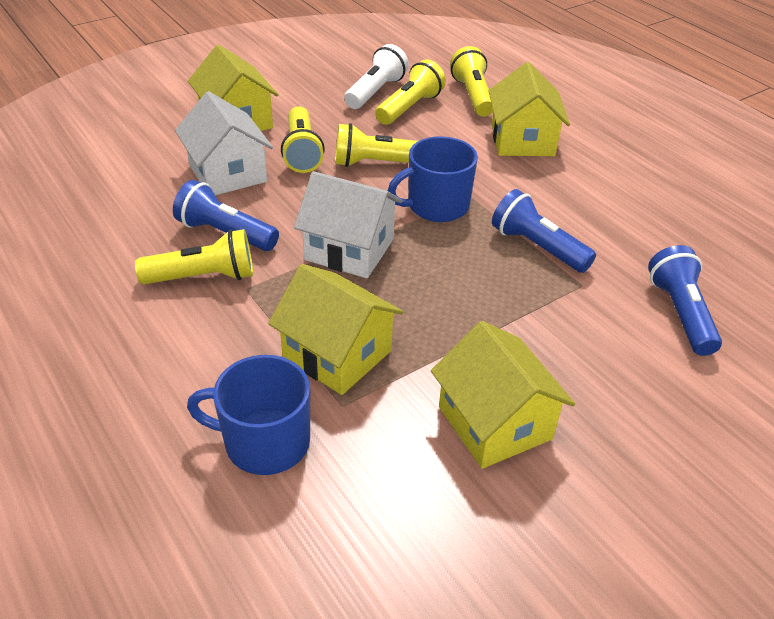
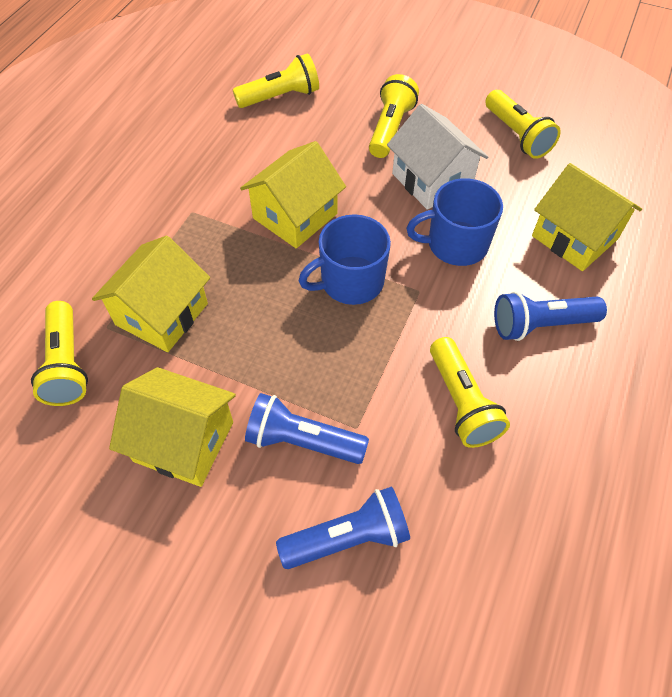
white flashlight: 1 -> 0
white house: 2 -> 1

